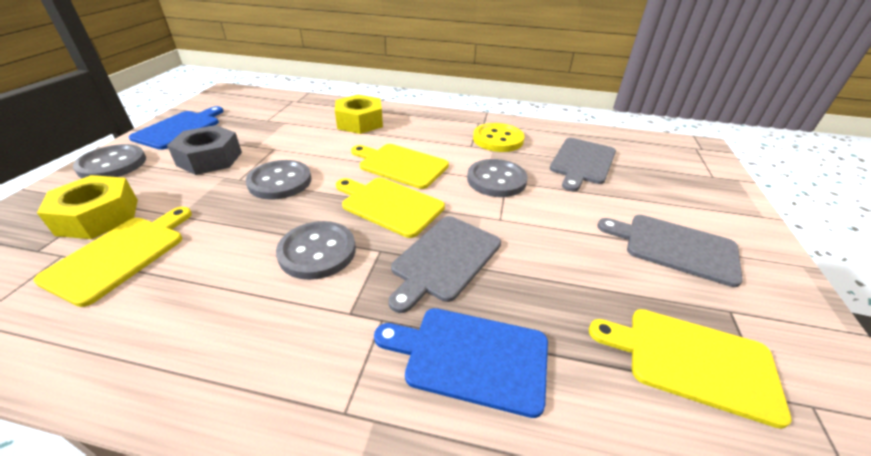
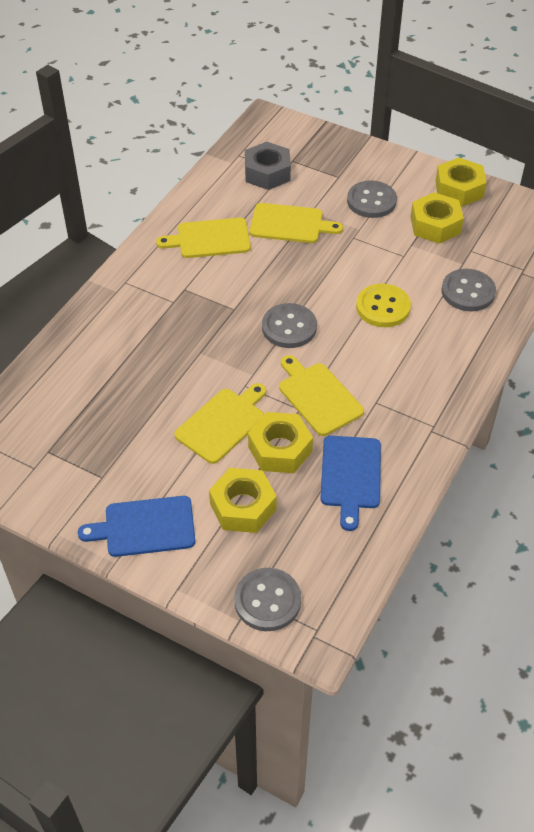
grey cutting board: 3 -> 0
yellow nut: 2 -> 4

